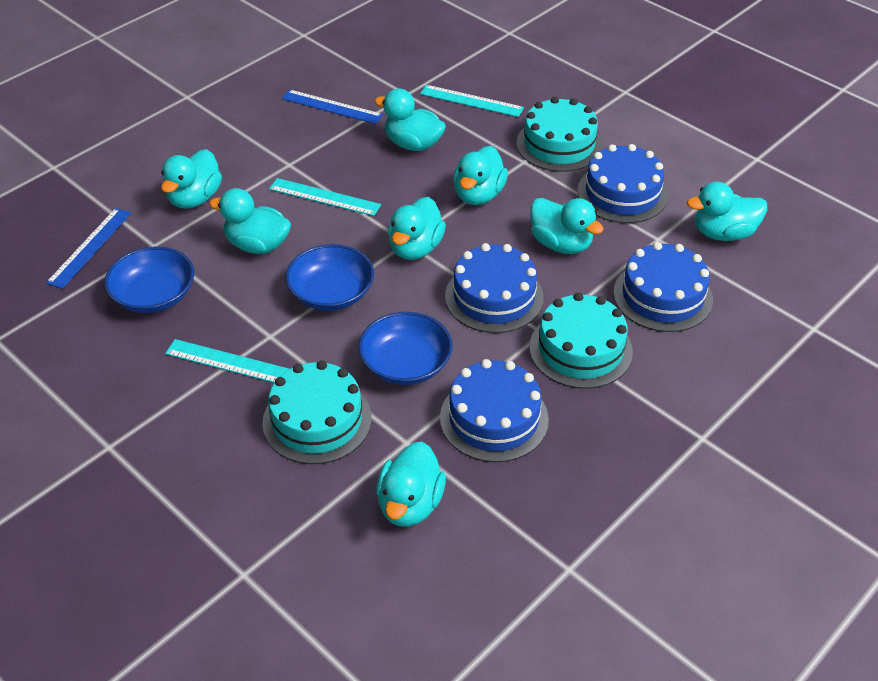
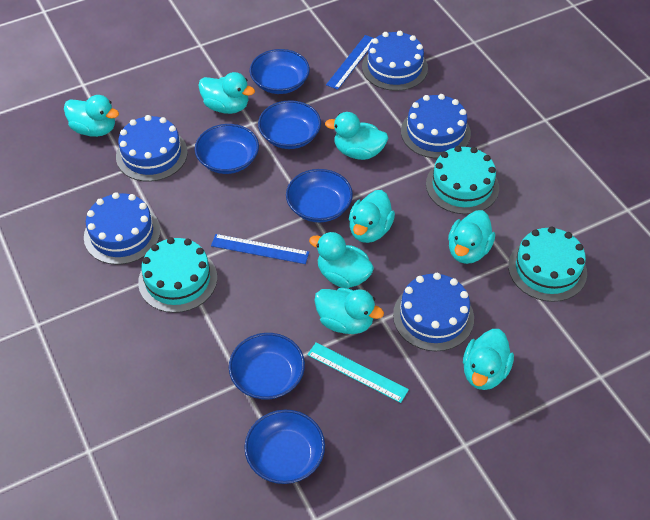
blue bowl: 3 -> 6
blue cake: 4 -> 5
turquoise ruler: 3 -> 1

